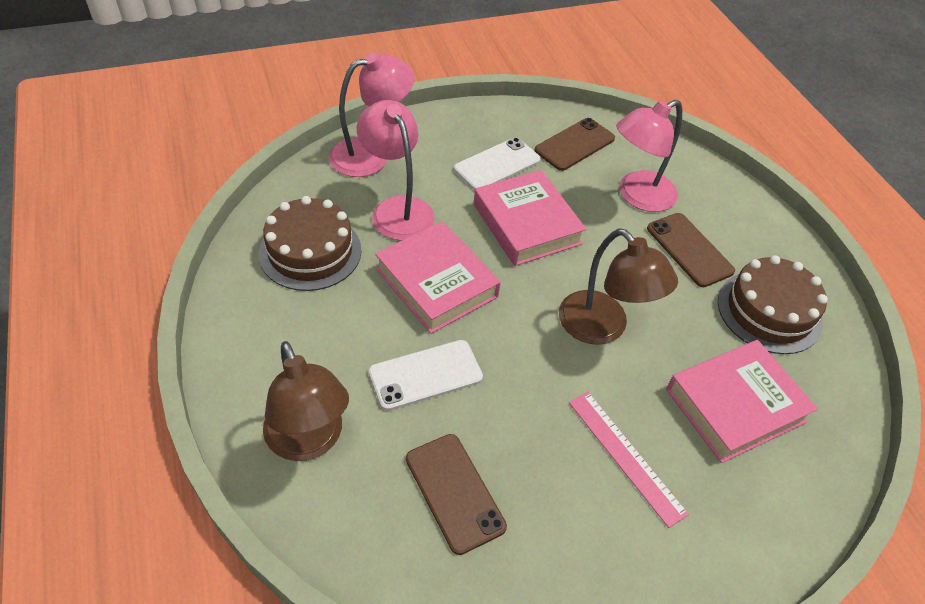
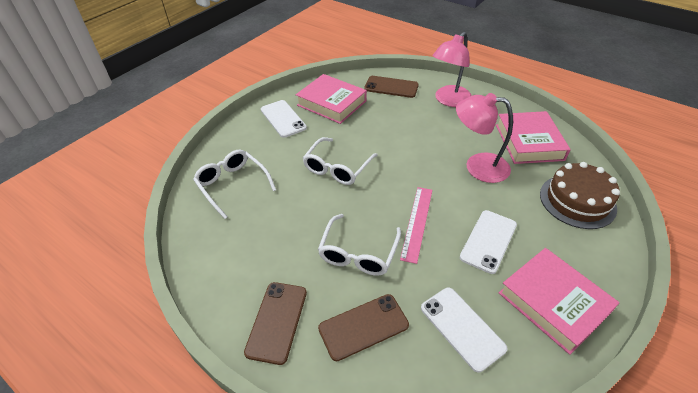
brown cake: 2 -> 1
brown lamp: 2 -> 0
pink lamp: 3 -> 2
white glasses: 0 -> 3
white phone: 2 -> 3

